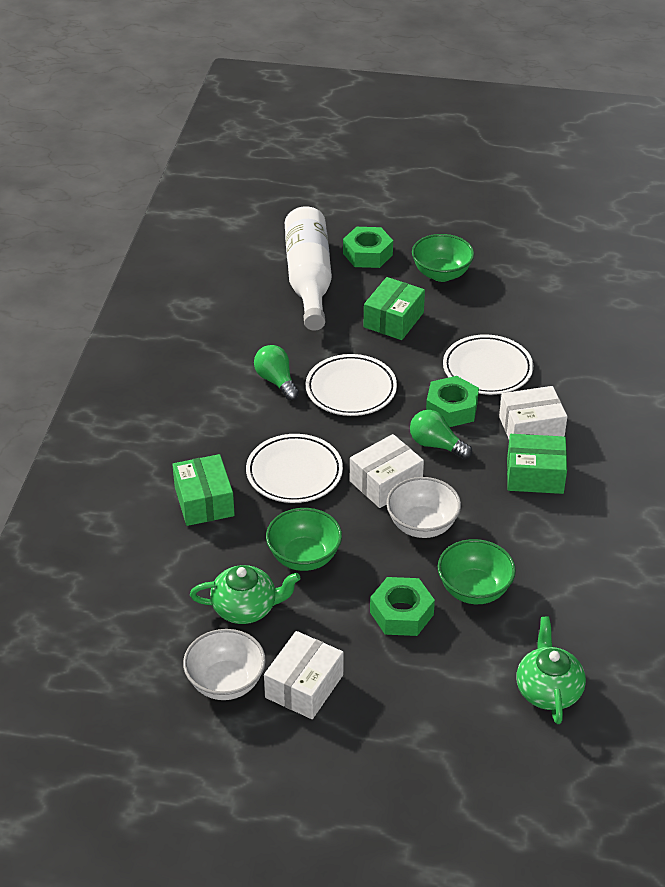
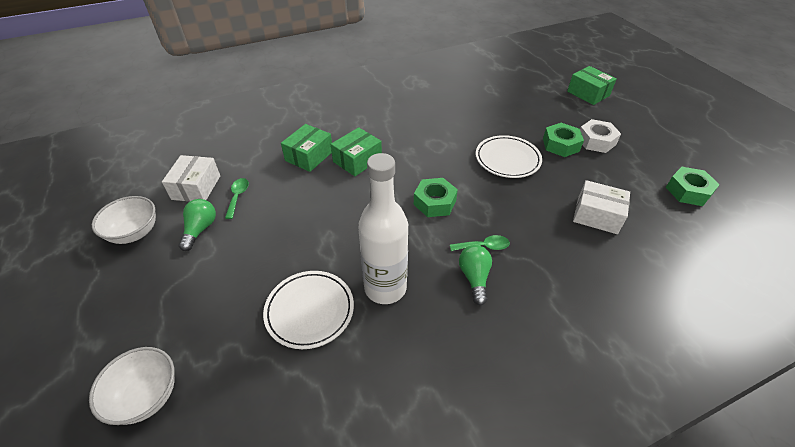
green bowl: 3 -> 0
green spoon: 0 -> 2
green teapot: 2 -> 0
white box: 3 -> 2
white nut: 0 -> 1
white plate: 3 -> 2

